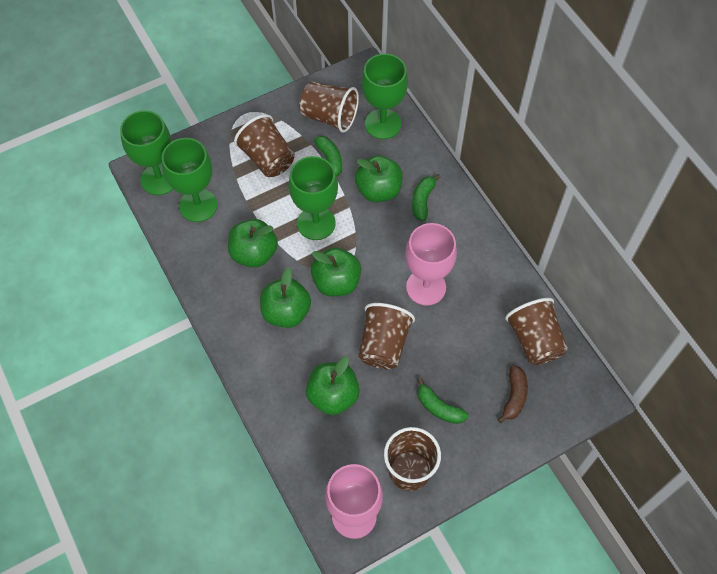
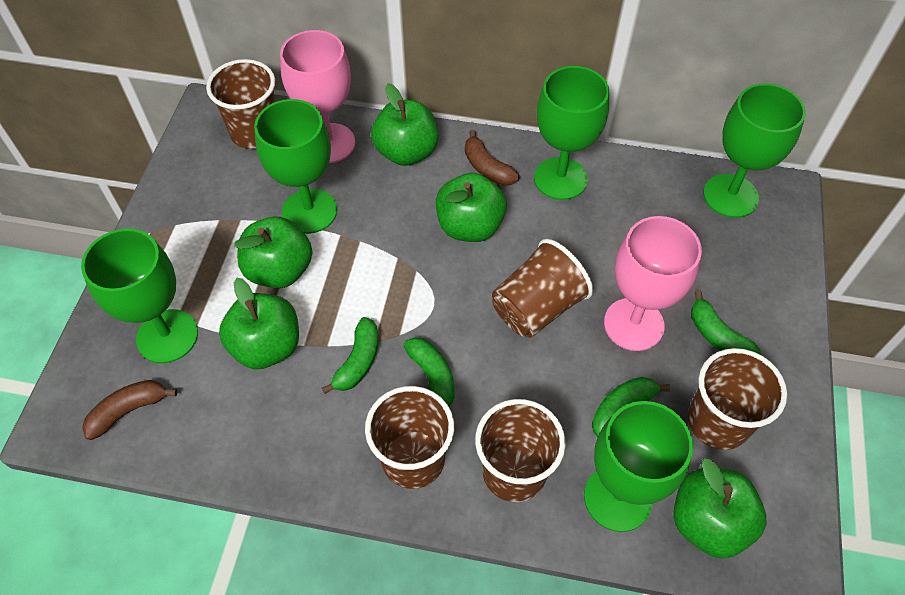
brown banana: 1 -> 2
green banana: 3 -> 4
green goblet: 4 -> 5

